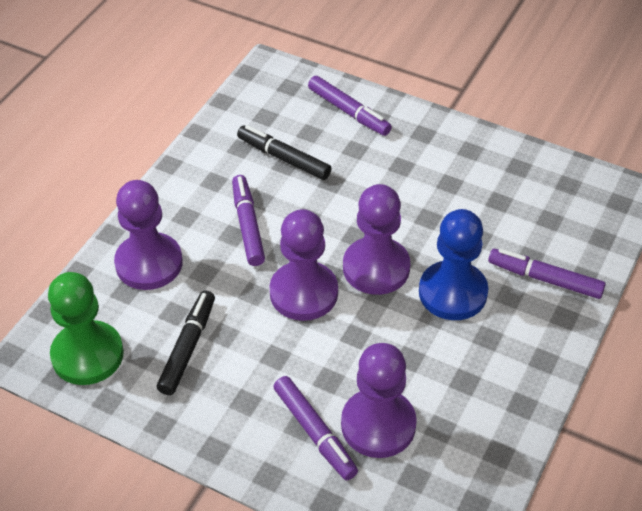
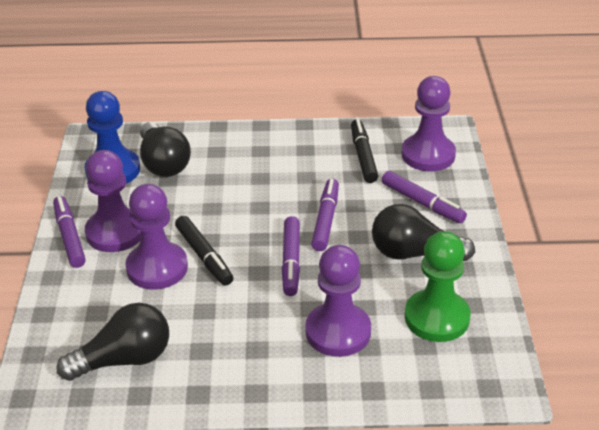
black light bulb: 0 -> 3

